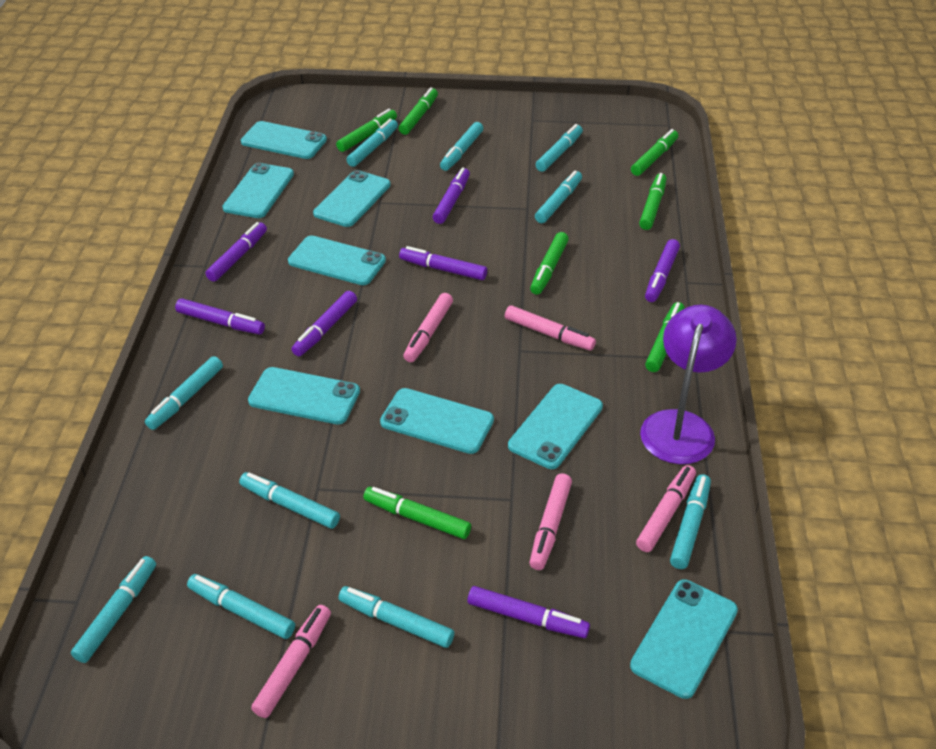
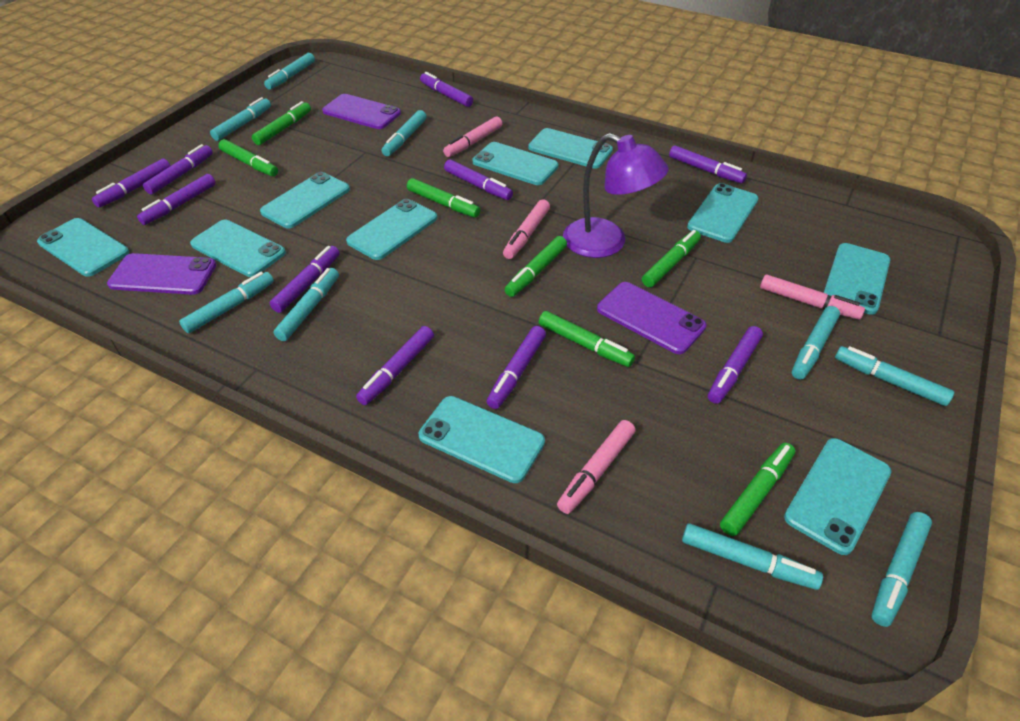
pink marker: 5 -> 4
purple marker: 7 -> 10
purple phone: 0 -> 3
turquoise marker: 10 -> 9
turquoise phone: 8 -> 10

